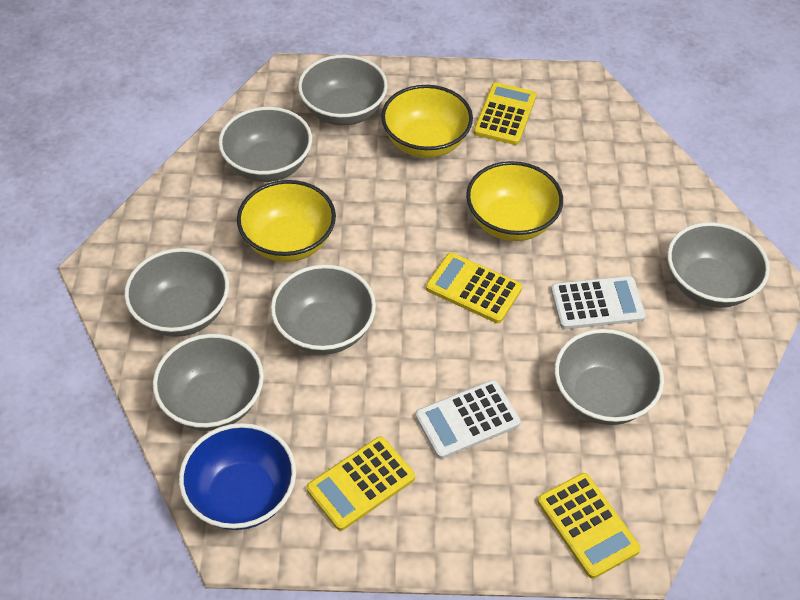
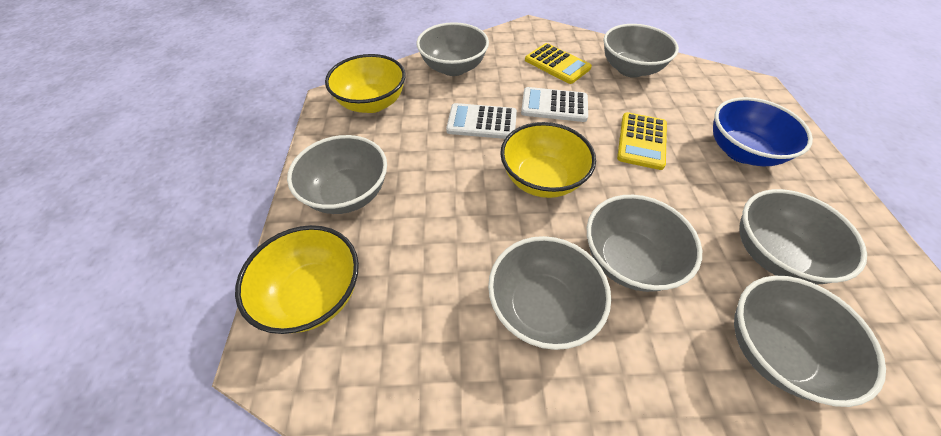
yellow calculator: 4 -> 2

